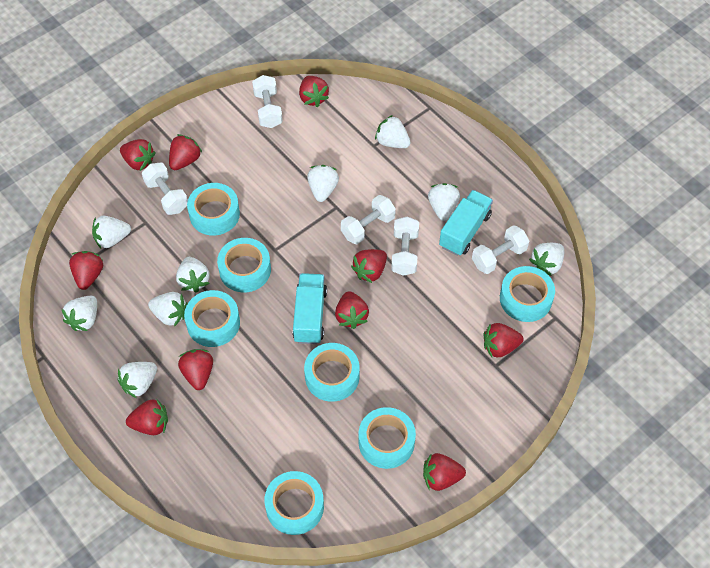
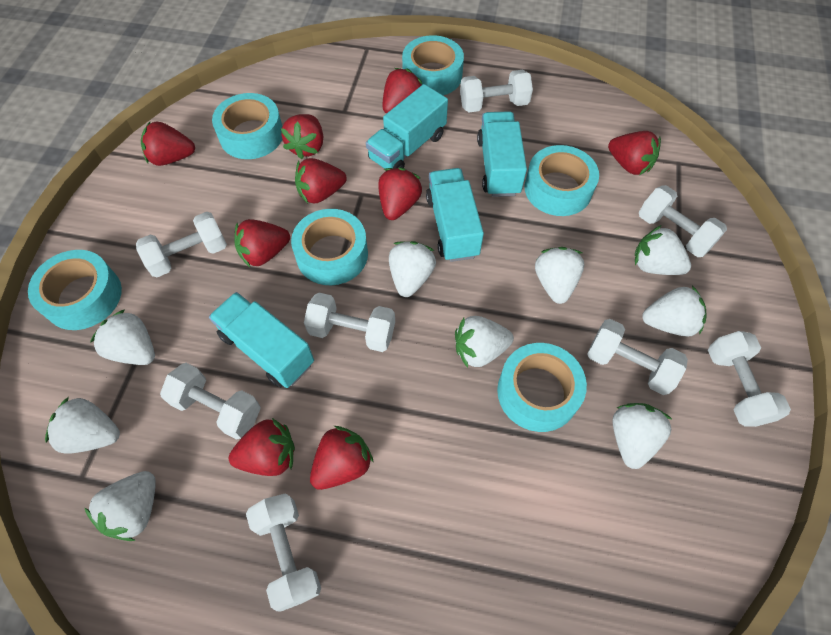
red strawberry: 10 -> 9
turquoise tape: 7 -> 6
turquoise truck: 2 -> 4
white dumbbell: 5 -> 8

